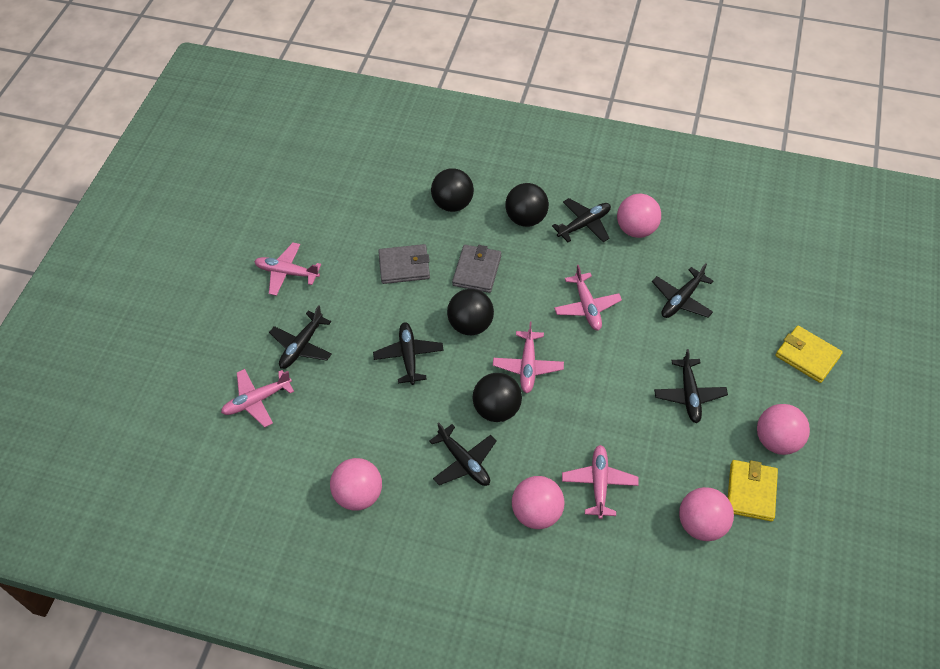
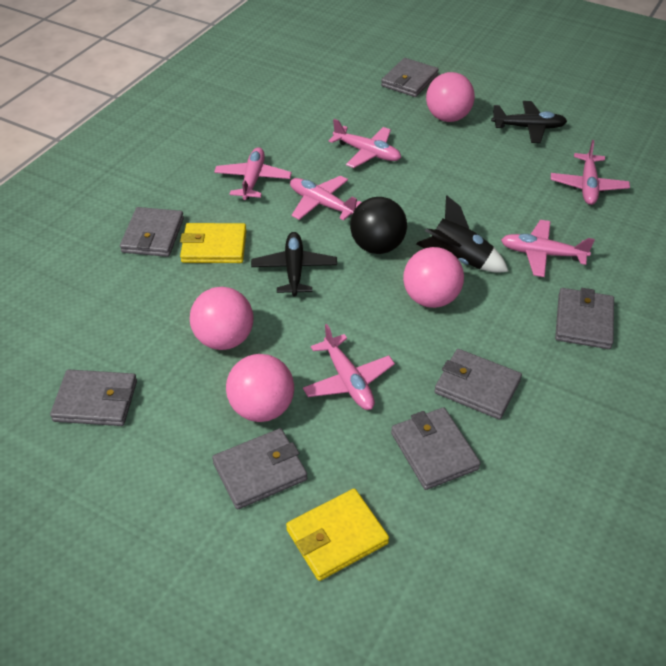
black ball: 4 -> 1
black plane: 6 -> 2
black rocket: 0 -> 1
grey wallet: 2 -> 7
pink ball: 5 -> 4
pink plane: 5 -> 6

